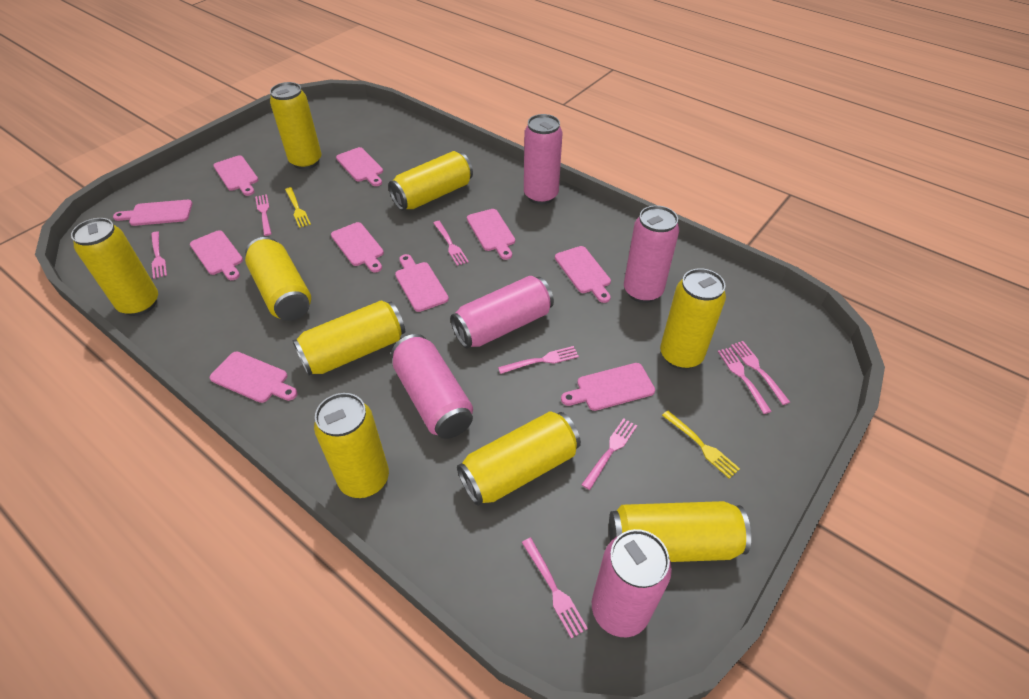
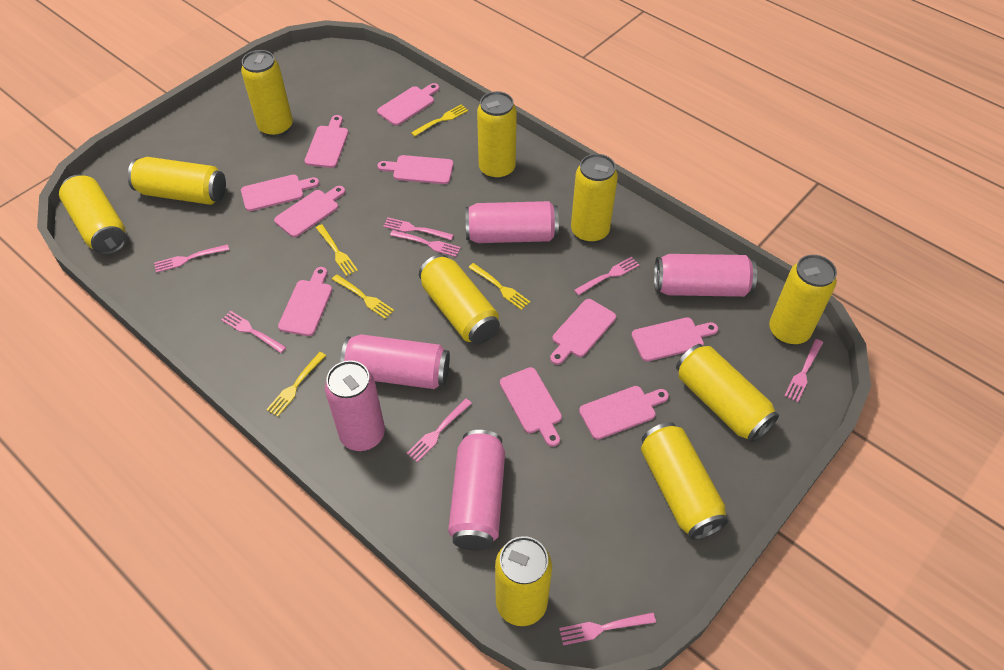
yellow can: 9 -> 10
yellow fork: 2 -> 5

